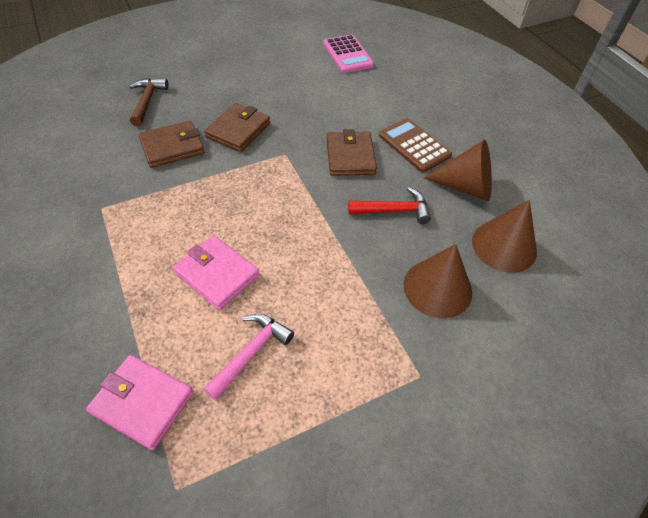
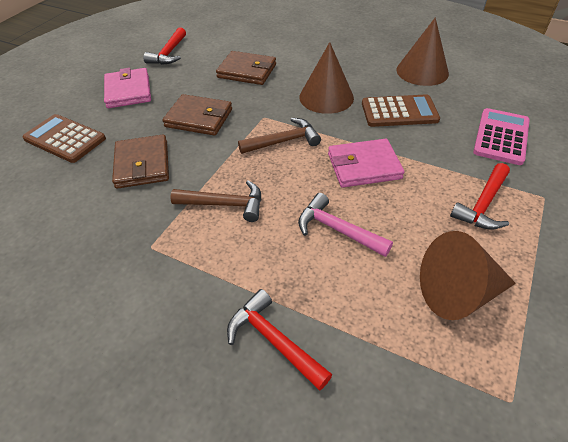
brown calculator: 1 -> 2
brown hammer: 1 -> 2
red hammer: 1 -> 3

